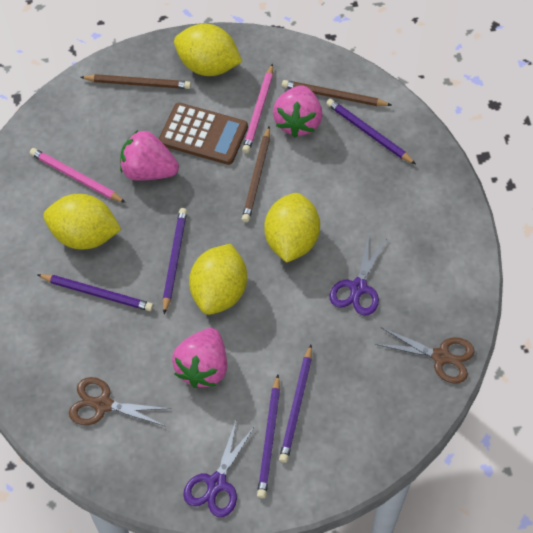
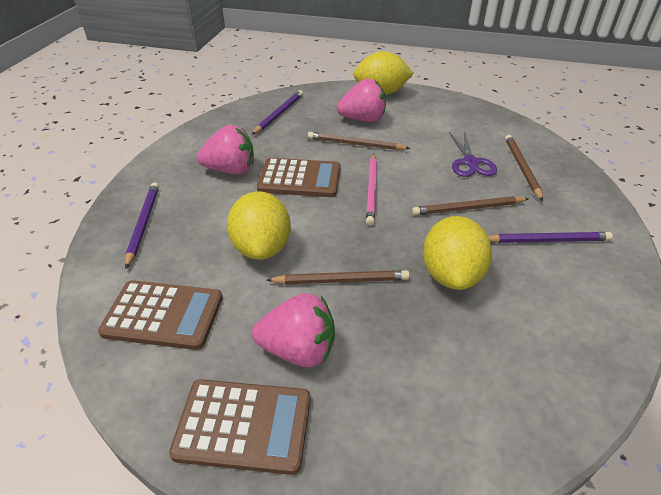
brown calculator: 1 -> 3
brown pencil: 3 -> 4
brown scissors: 2 -> 0
pink pencil: 2 -> 1
purple pencil: 5 -> 3
purple scissors: 2 -> 1
yellow lemon: 4 -> 3

